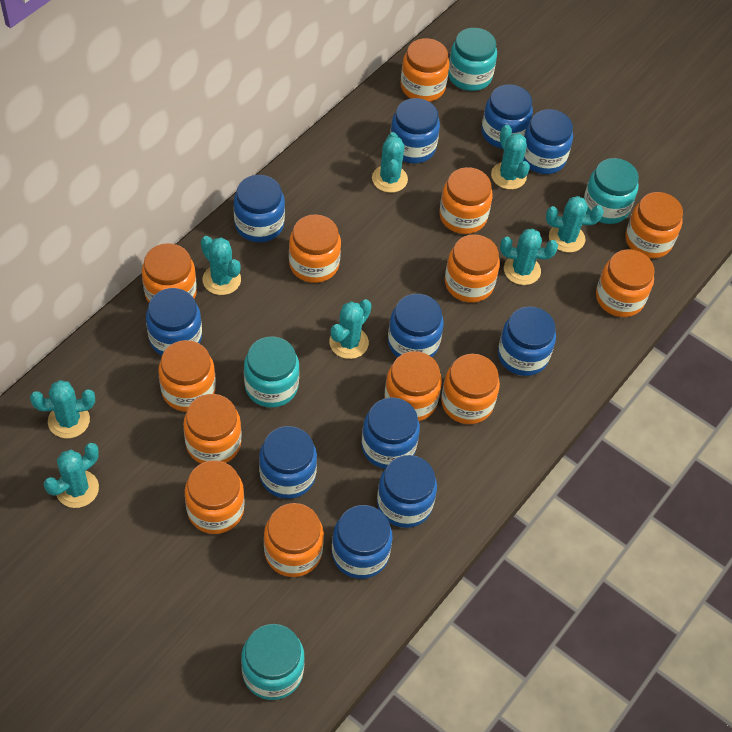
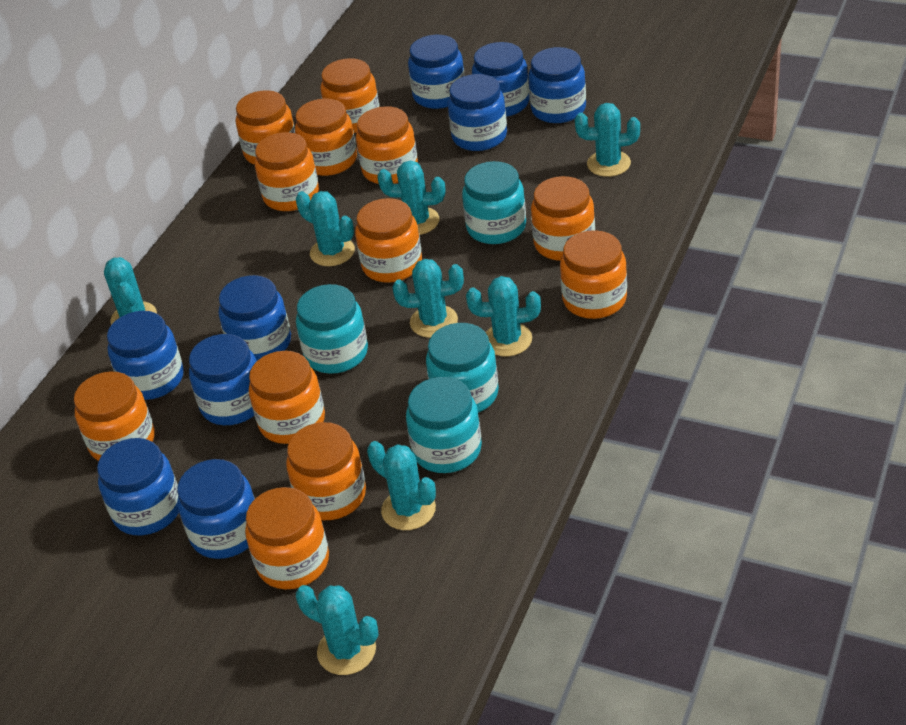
blue jar: 11 -> 9
orange jar: 13 -> 12

